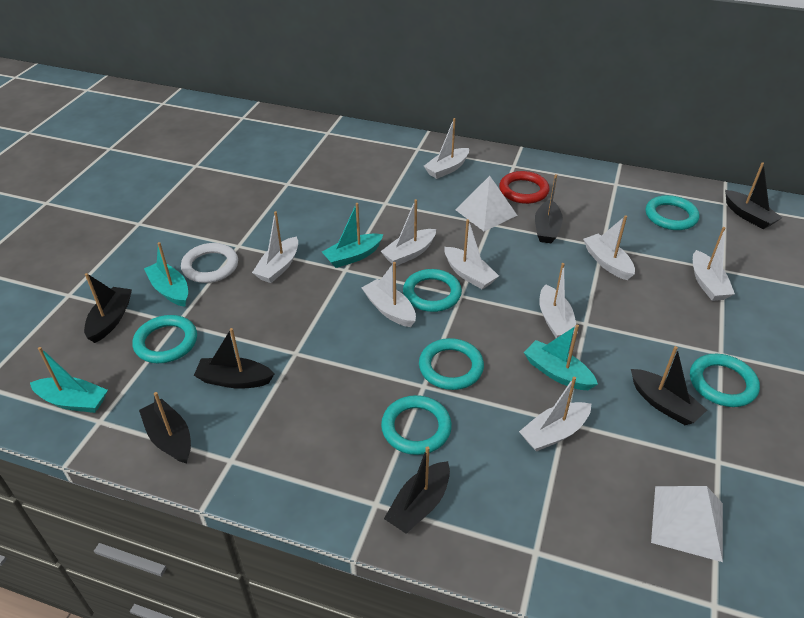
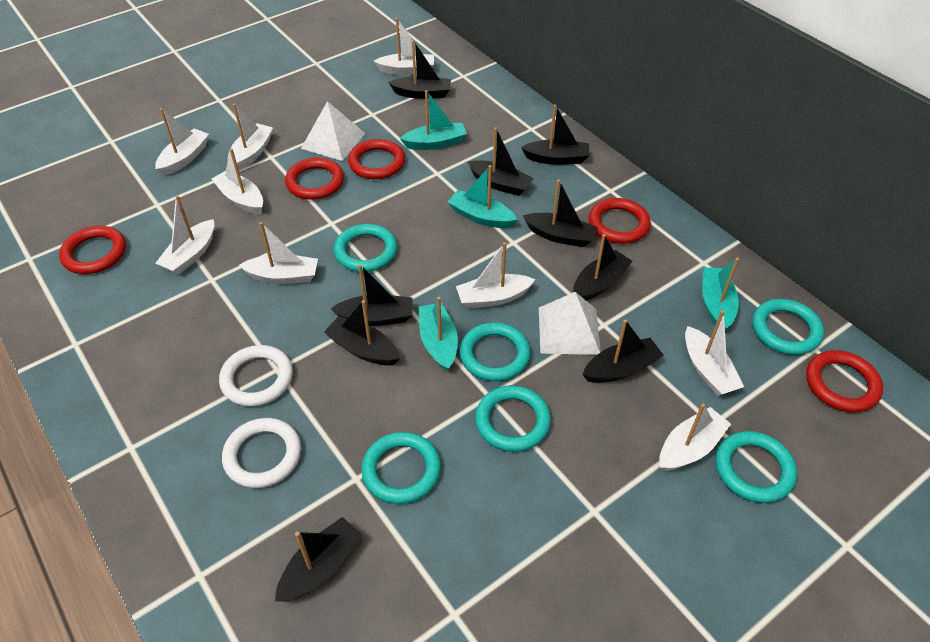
black boat: 7 -> 9
red ring: 1 -> 5
white ring: 1 -> 2

